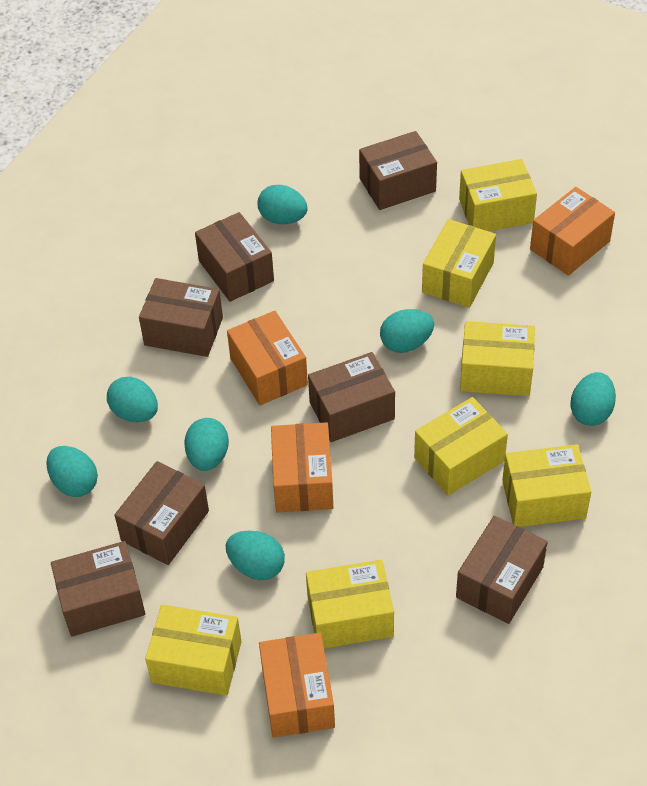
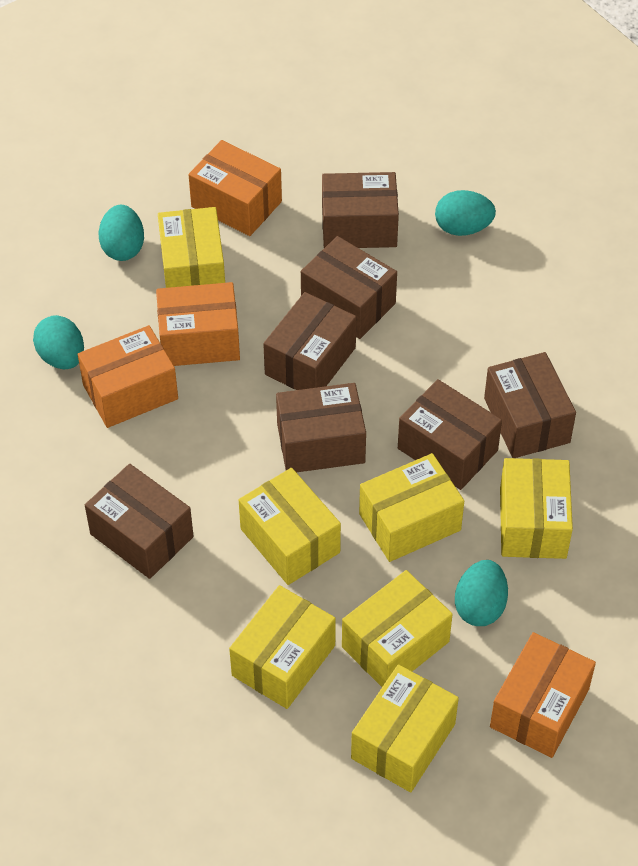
turquoise egg: 7 -> 4

